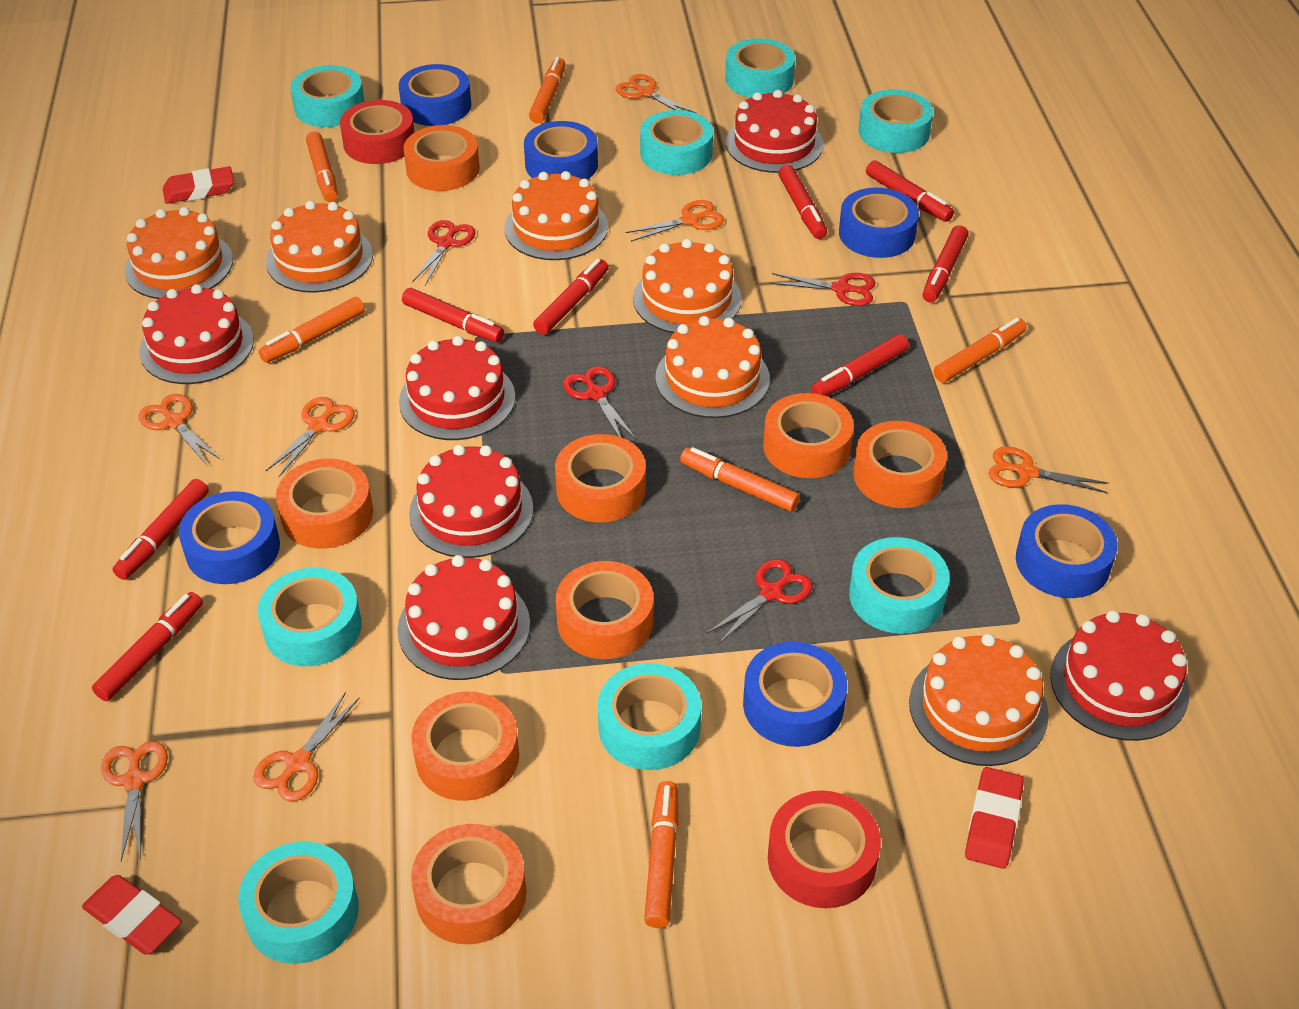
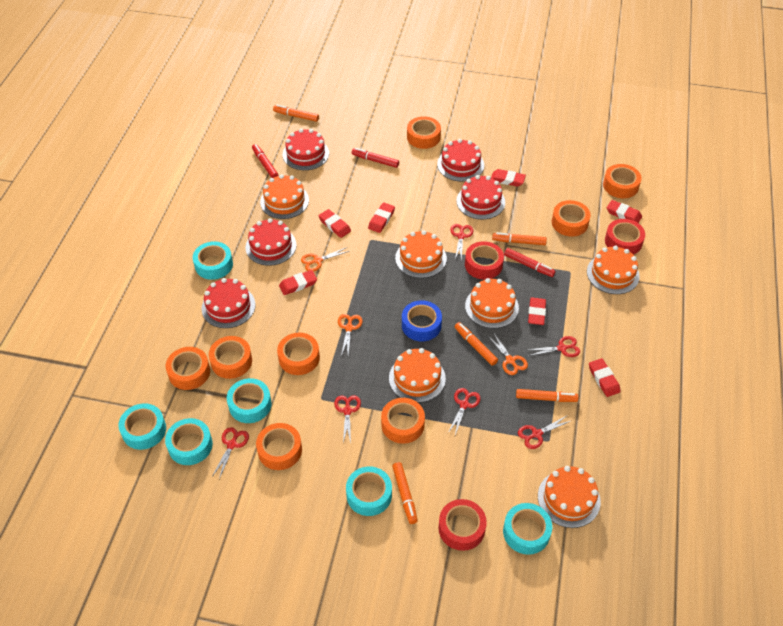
blue tape: 6 -> 1
orange marker: 6 -> 5
orange scissors: 7 -> 3
red cake: 6 -> 5
red eraser: 3 -> 7
red marker: 8 -> 3
red scissors: 4 -> 6
red tape: 2 -> 3
turquoise tape: 8 -> 6

